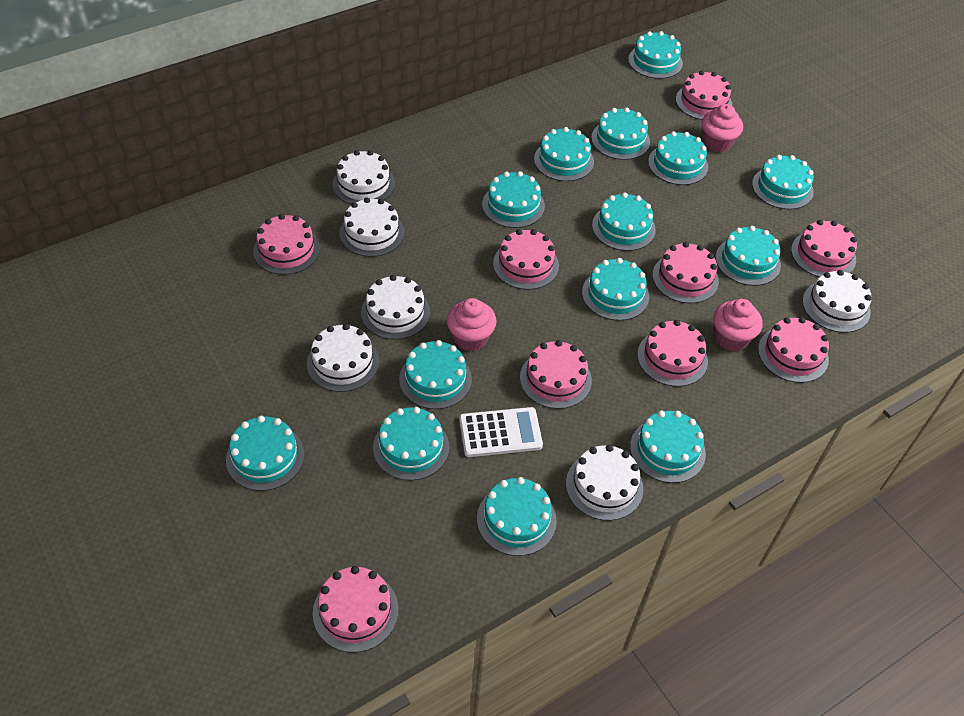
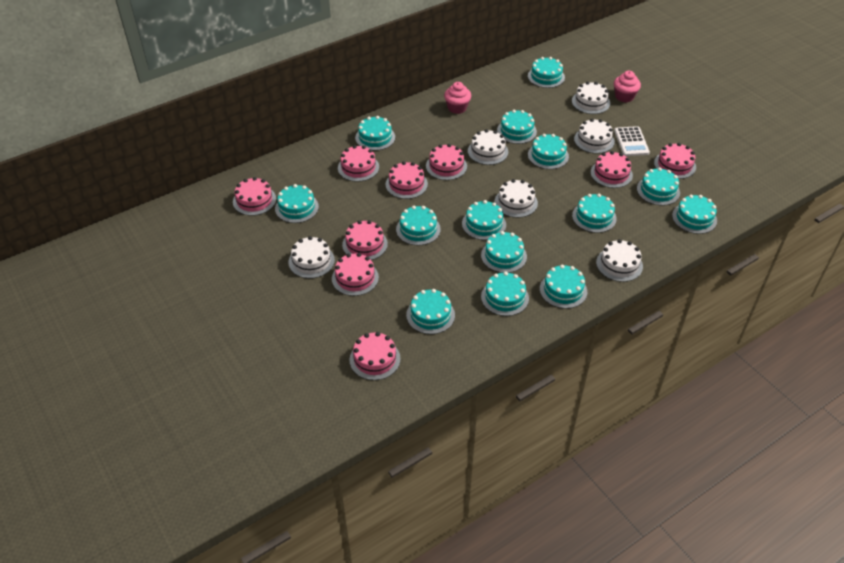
pink cupcake: 3 -> 2

